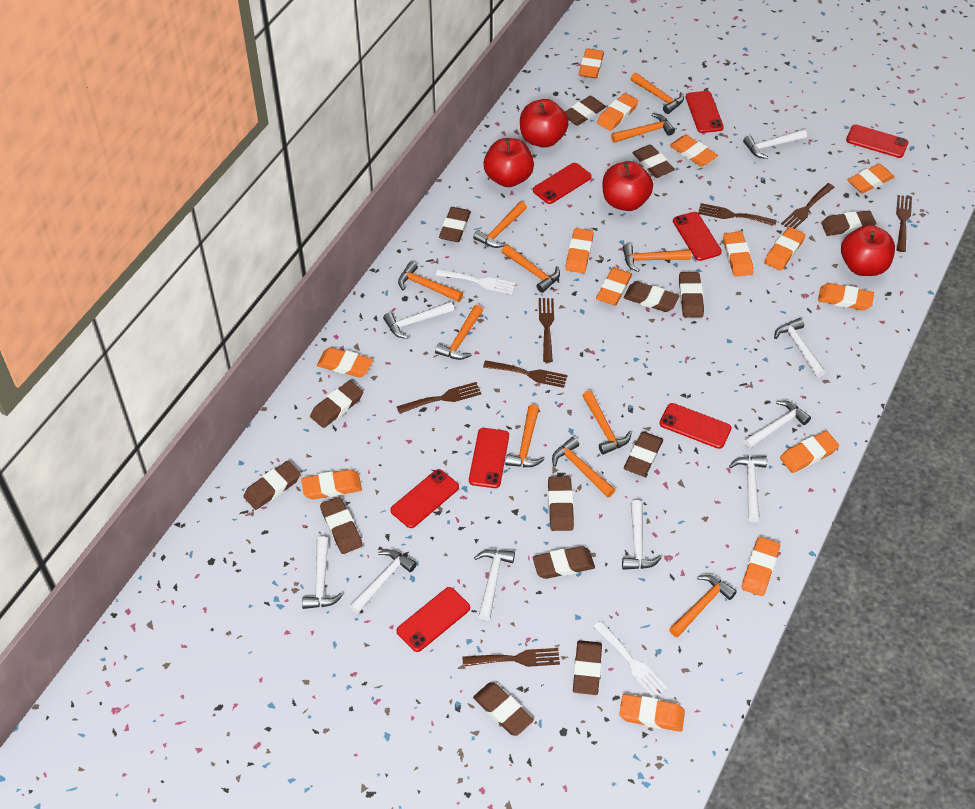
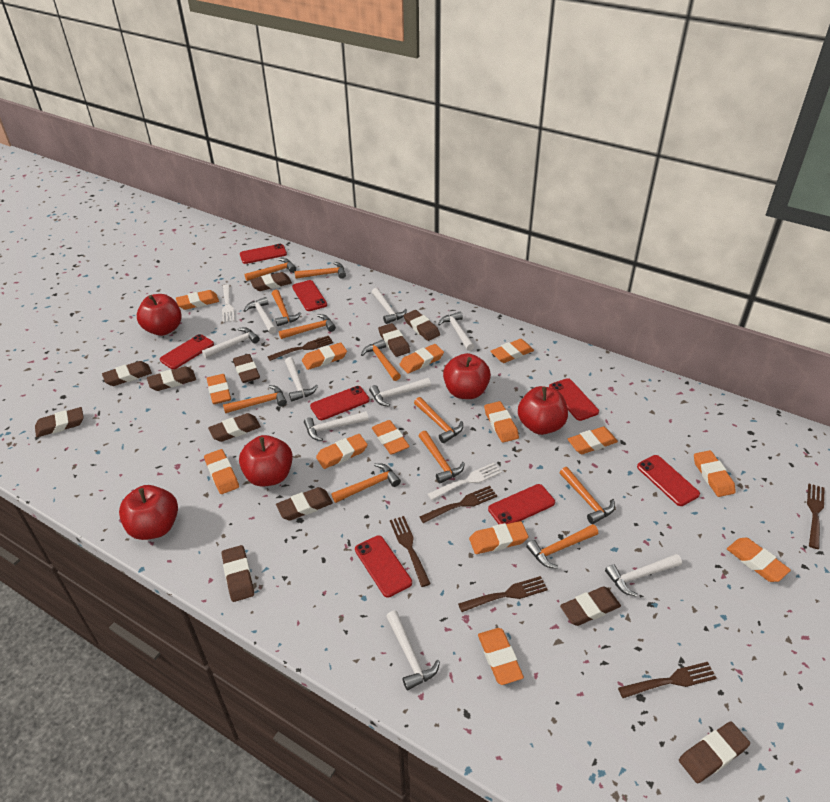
brown eraser: 14 -> 12
brown fork: 7 -> 6
red apple: 4 -> 5

